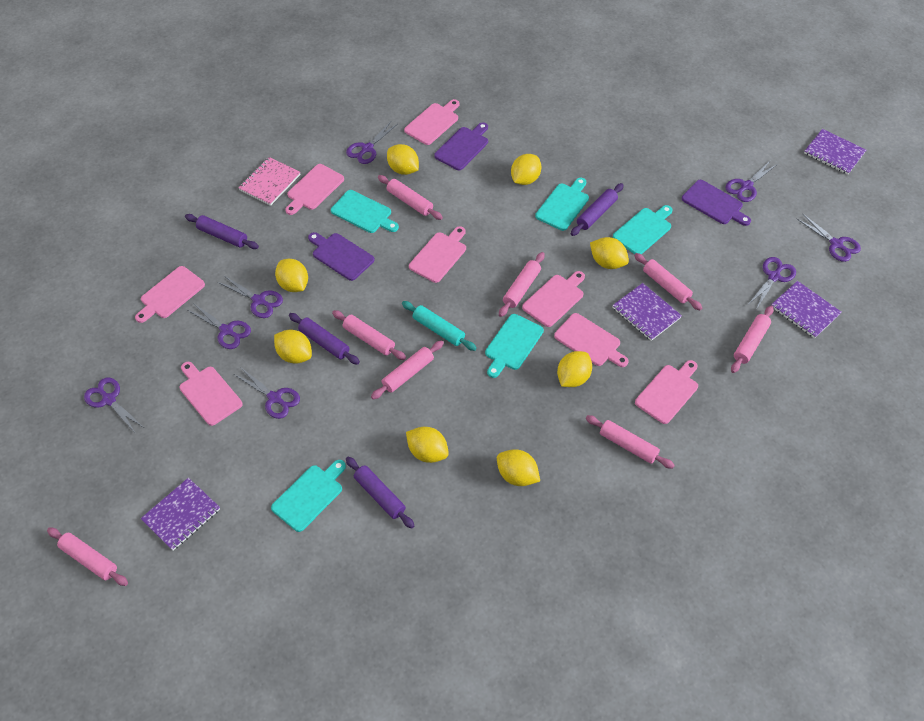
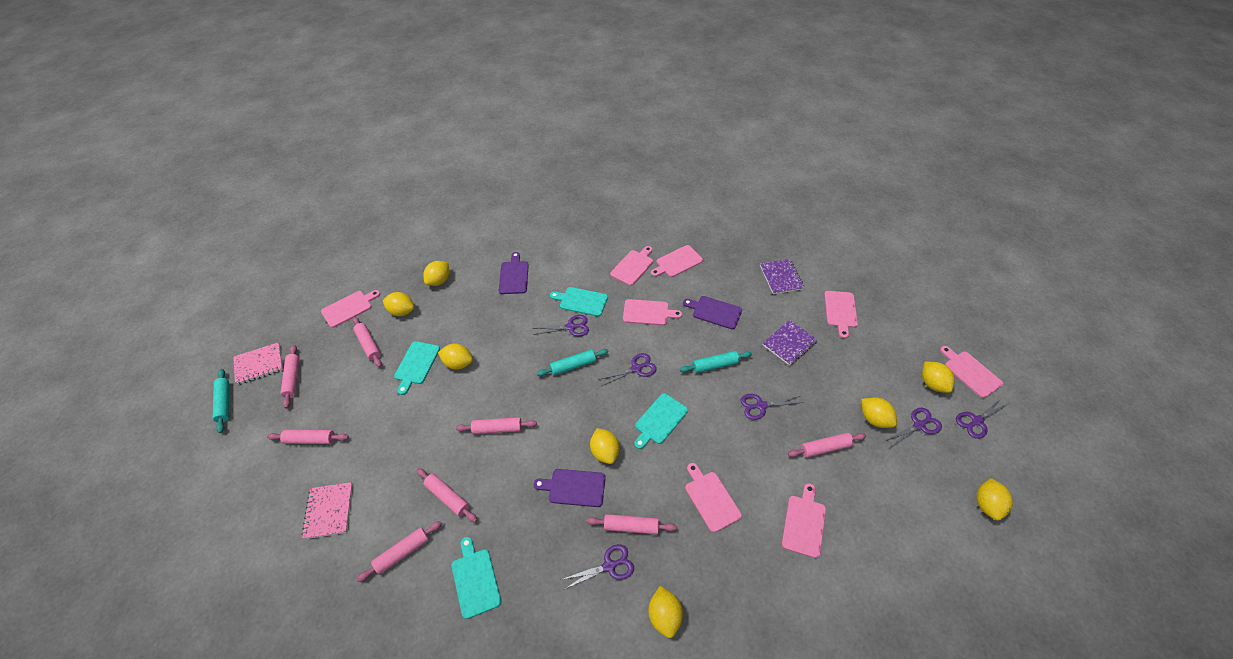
pink notebook: 1 -> 2
purple notebook: 4 -> 2
purple rolling pin: 4 -> 0
purple scissors: 8 -> 6
turquoise cutting board: 5 -> 4
turquoise rolling pin: 1 -> 3

